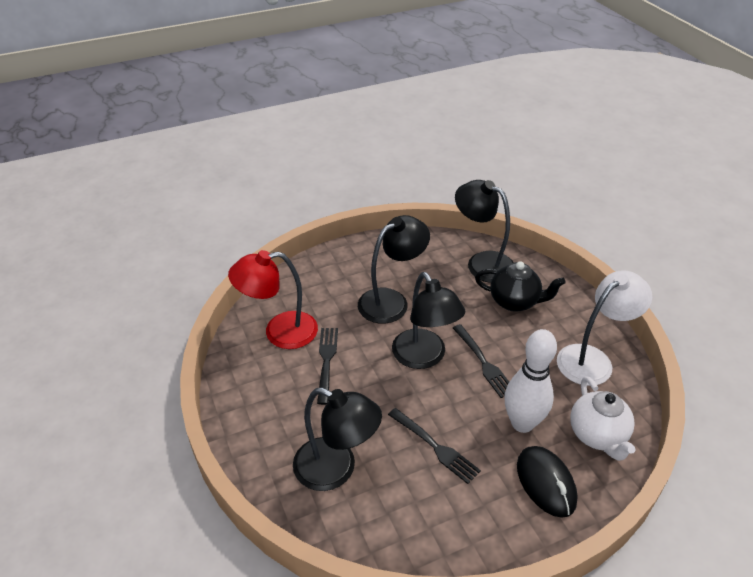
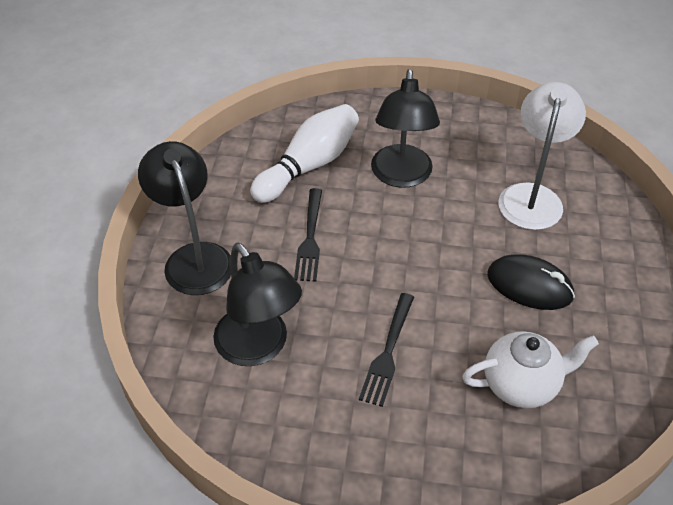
black fork: 3 -> 2
black lamp: 4 -> 3
black teapot: 1 -> 0
red lamp: 1 -> 0

